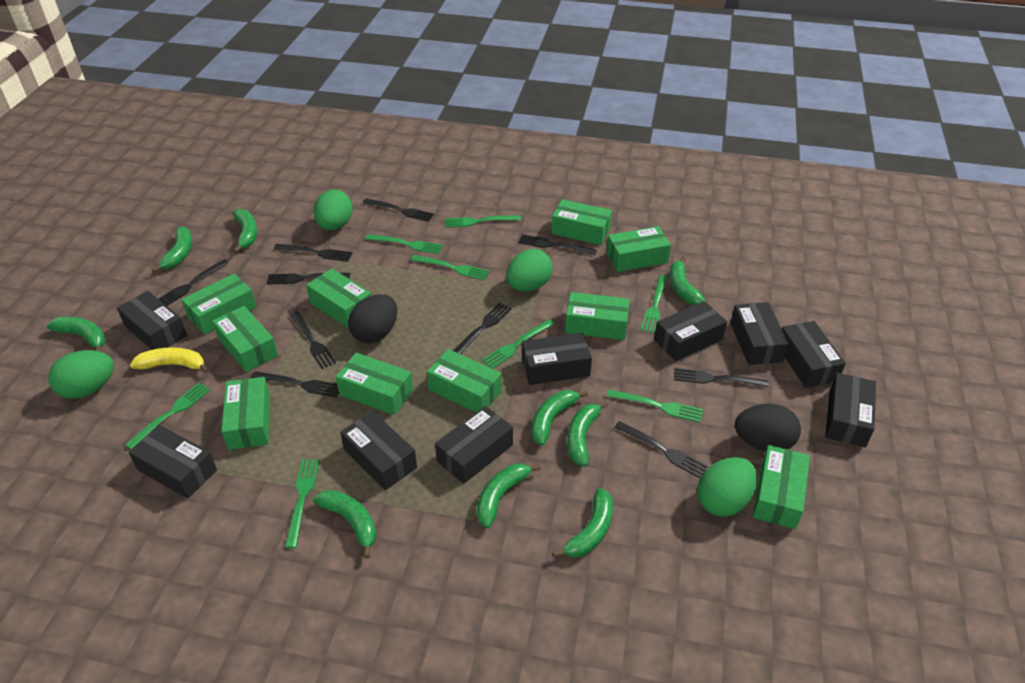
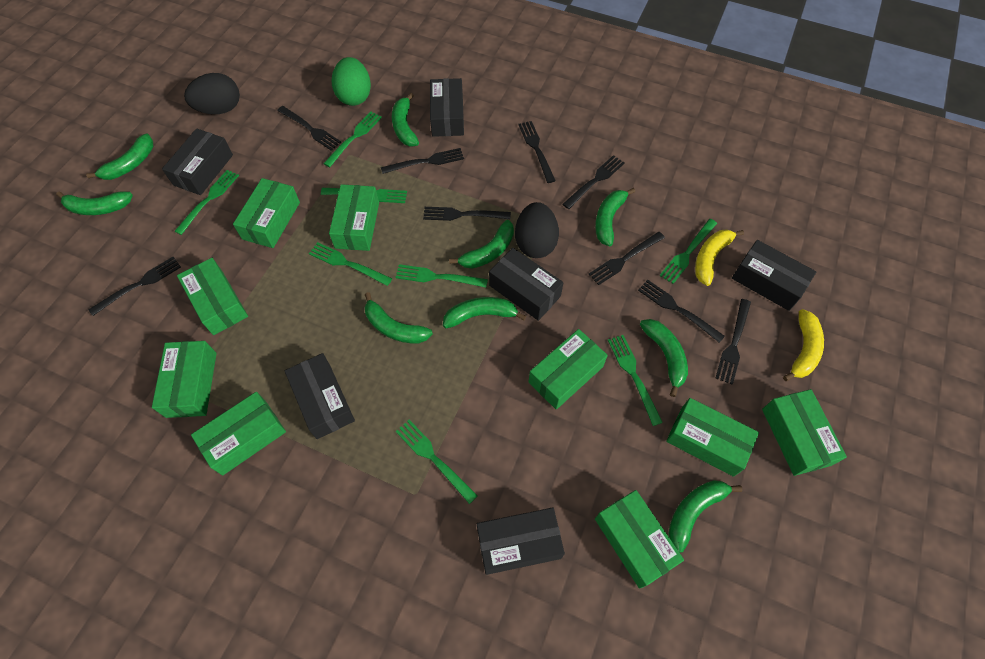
black box: 9 -> 6
black fork: 10 -> 9
green box: 10 -> 9
green egg: 4 -> 1
yellow banana: 1 -> 2

